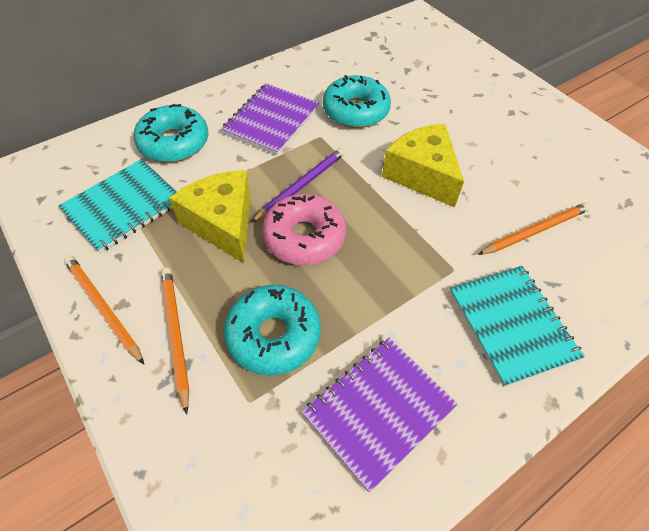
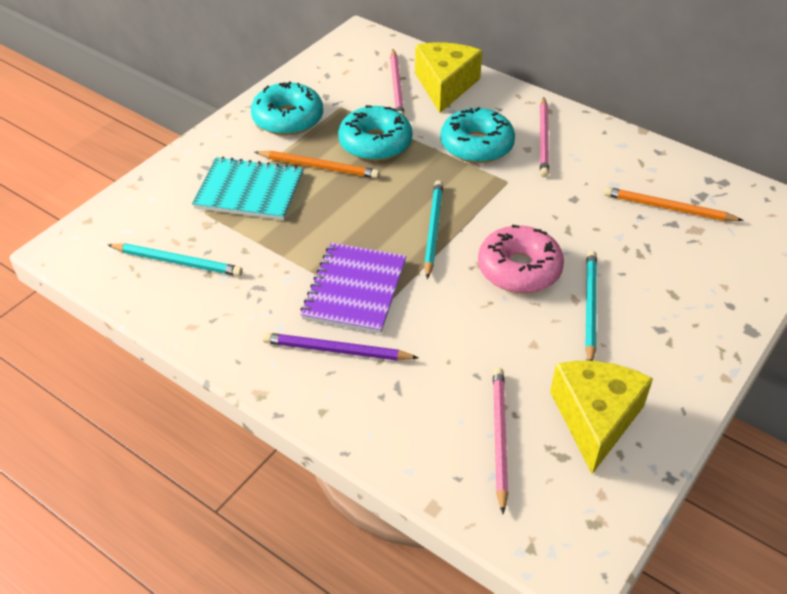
orange pencil: 3 -> 2
pink pencil: 0 -> 3
purple notebook: 2 -> 1
turquoise notebook: 2 -> 1
turquoise pencil: 0 -> 3

